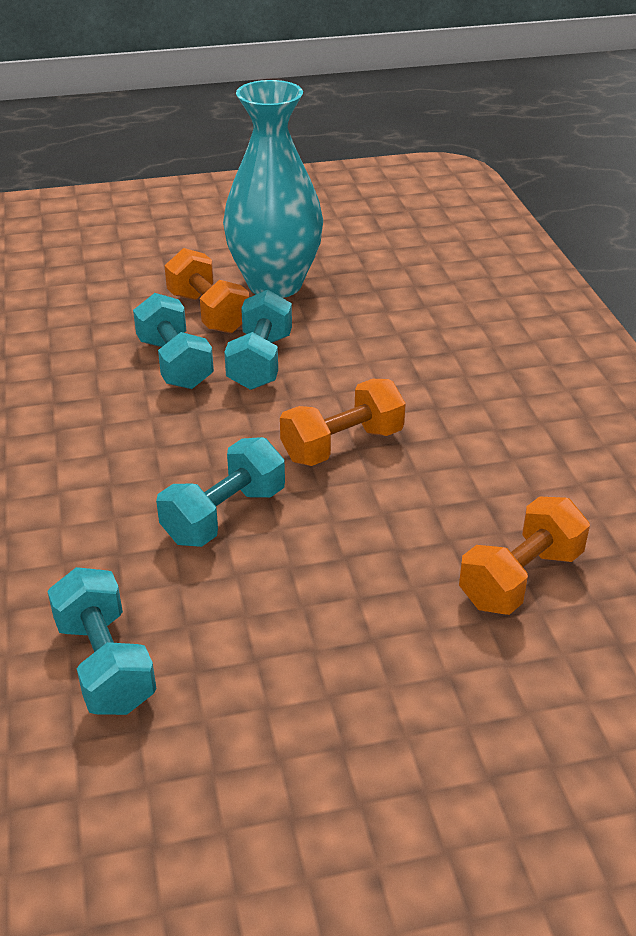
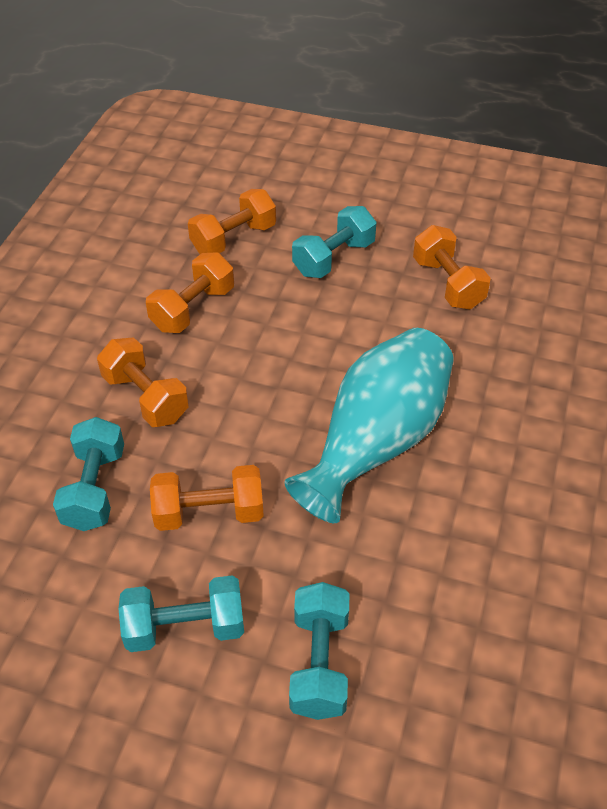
orange dumbbell: 3 -> 5

